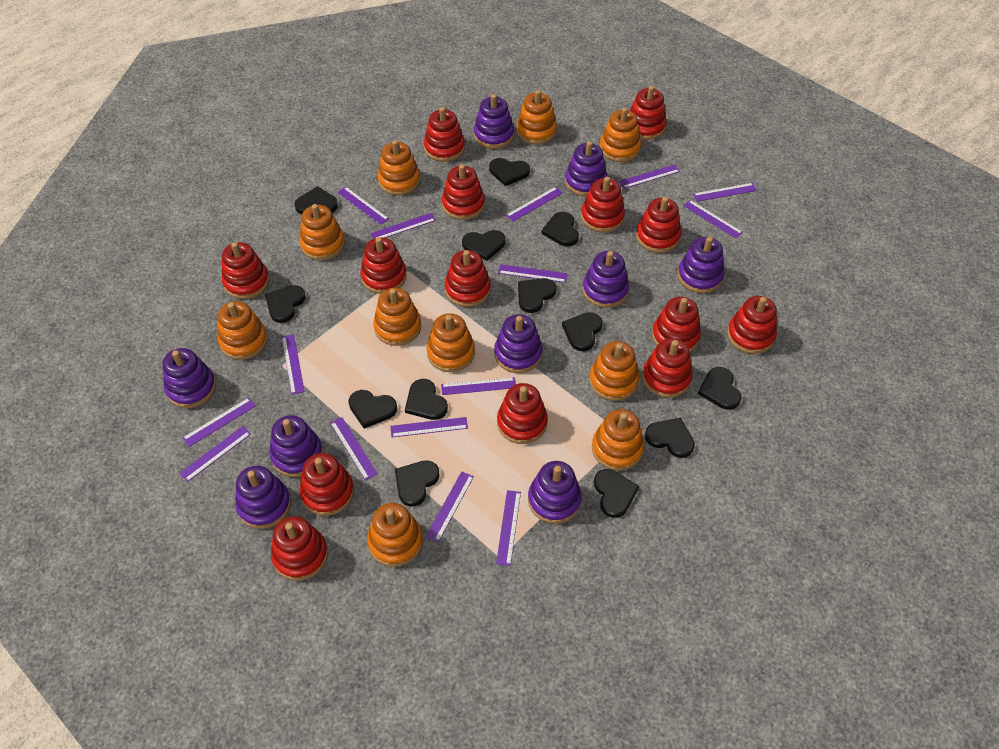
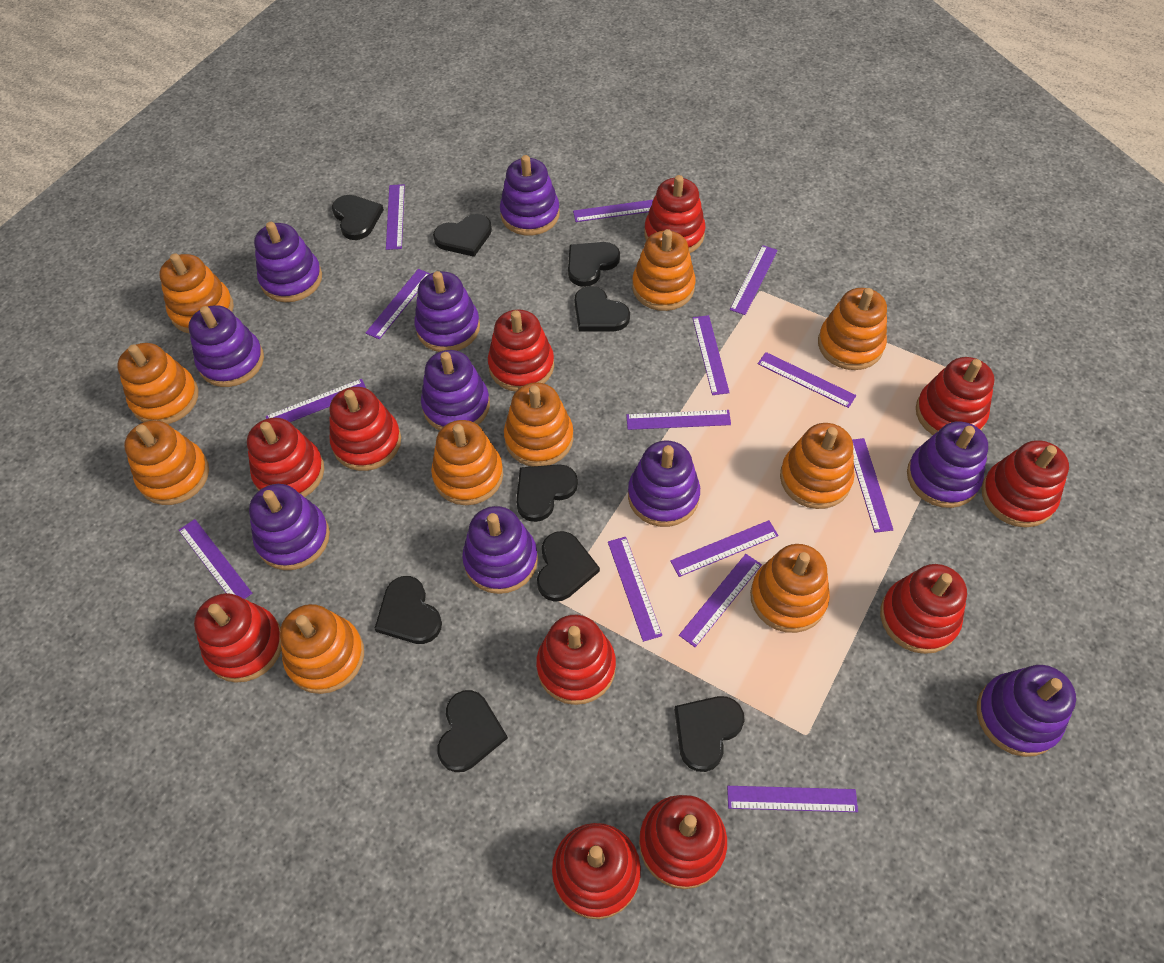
black heart: 13 -> 9
purple ruler: 15 -> 14
purple stacking toy: 9 -> 10
red stacking toy: 14 -> 11

